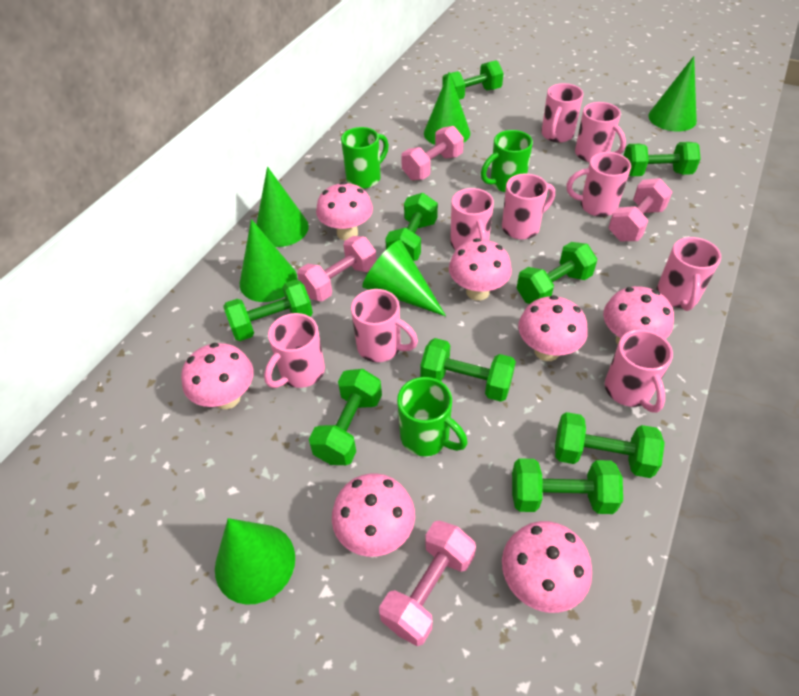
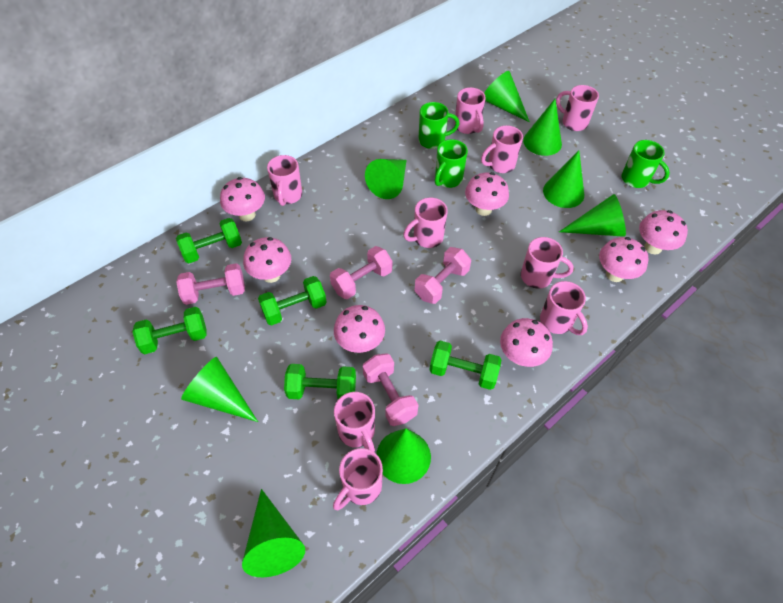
green cone: 6 -> 8
green dumbbell: 9 -> 5

